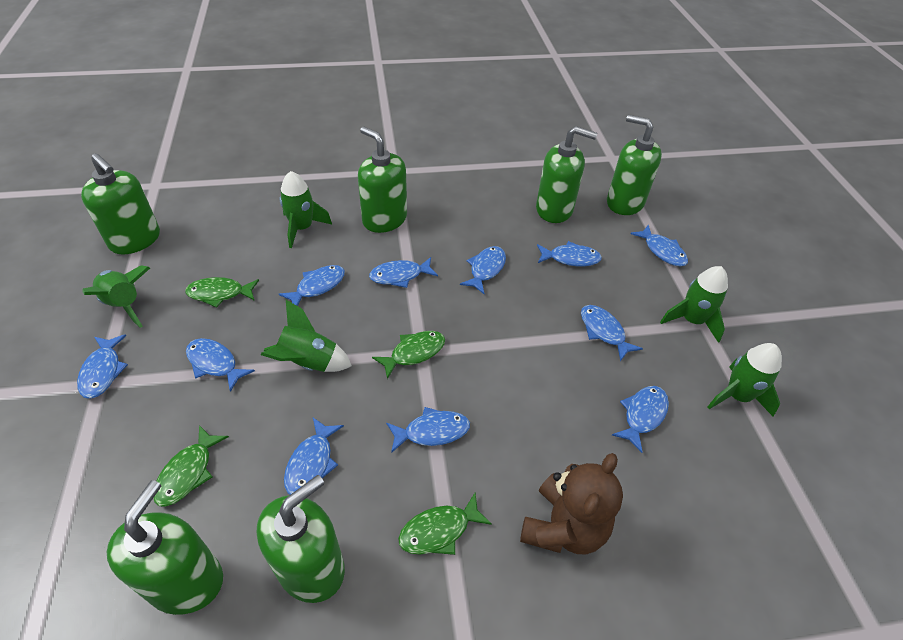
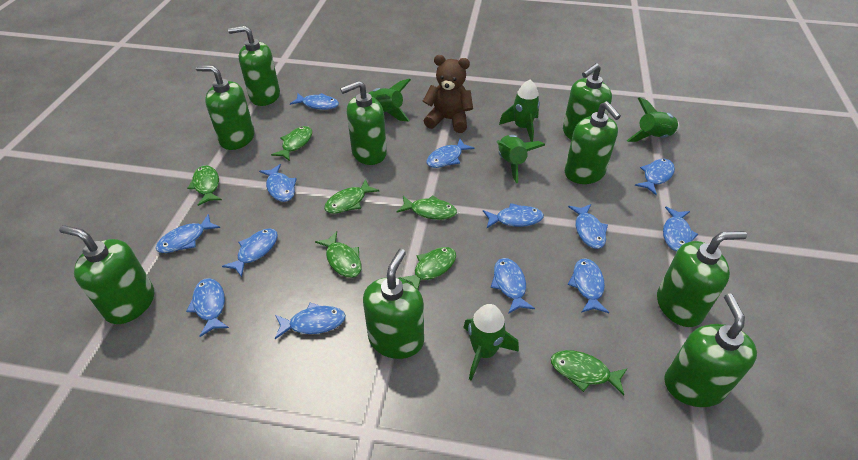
blue fish: 11 -> 13
green fish: 4 -> 7
green soap dispenser: 6 -> 9

